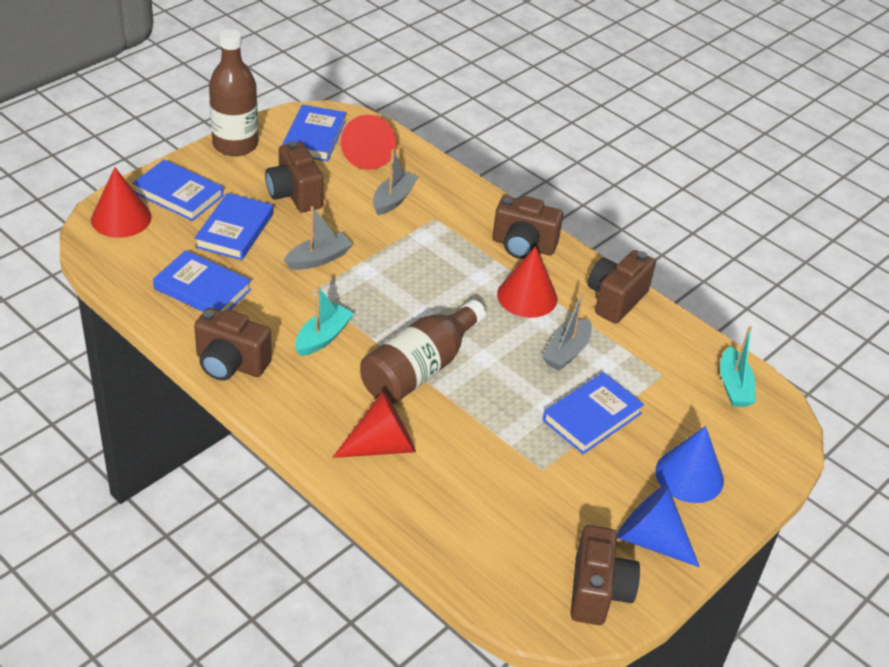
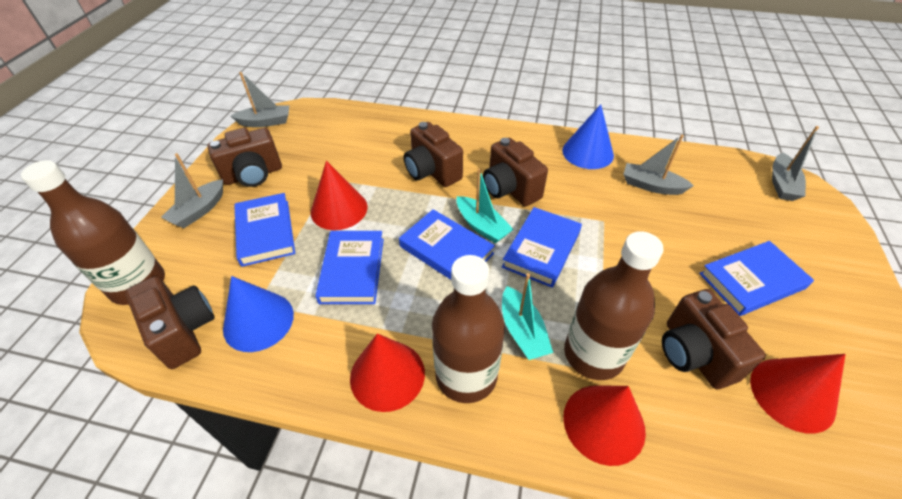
brown bottle: 2 -> 3
grey boat: 3 -> 4

